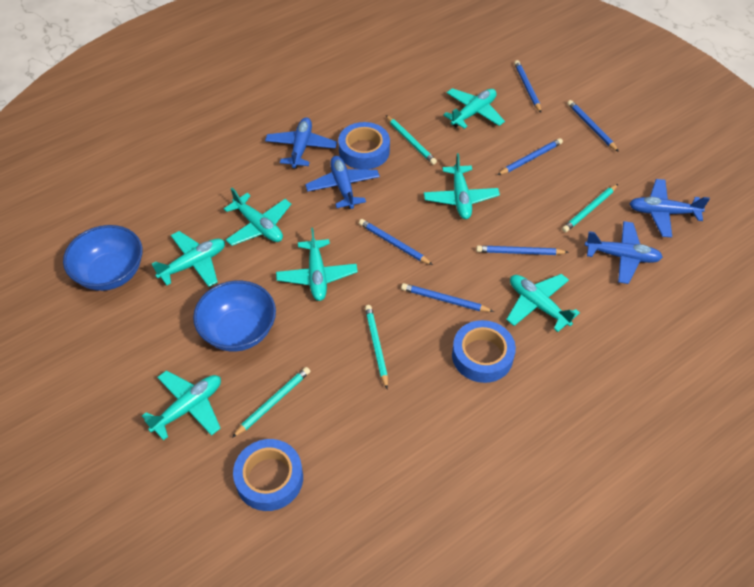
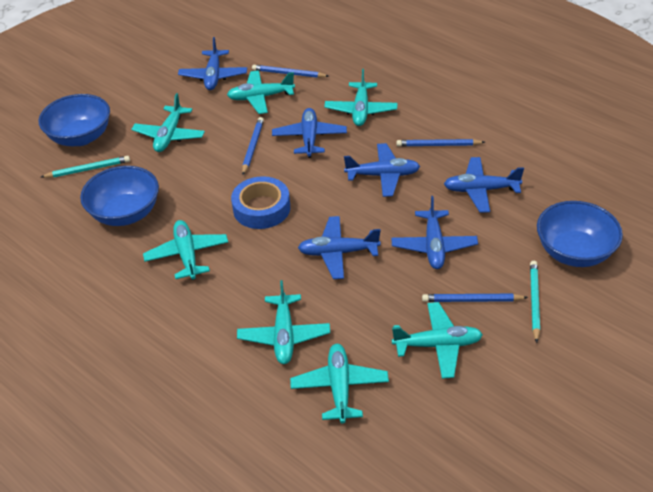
blue bowl: 2 -> 3
blue pencil: 6 -> 4
blue plane: 4 -> 6
blue tape: 3 -> 1
turquoise pencil: 4 -> 2

